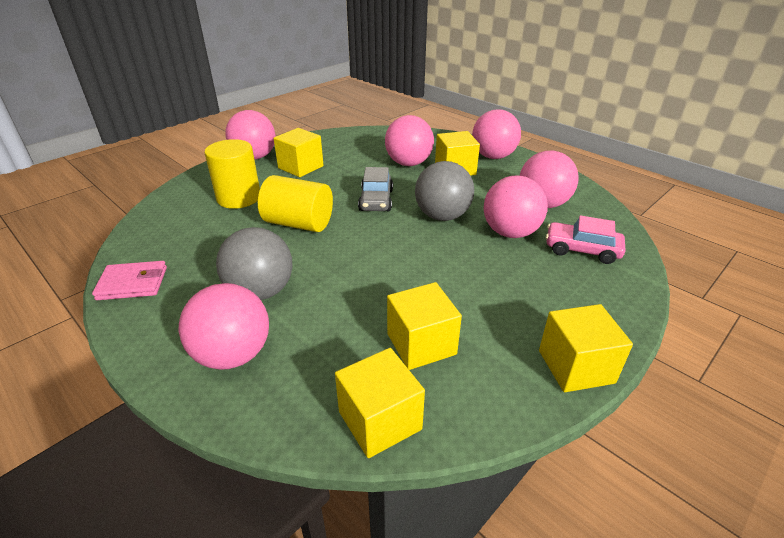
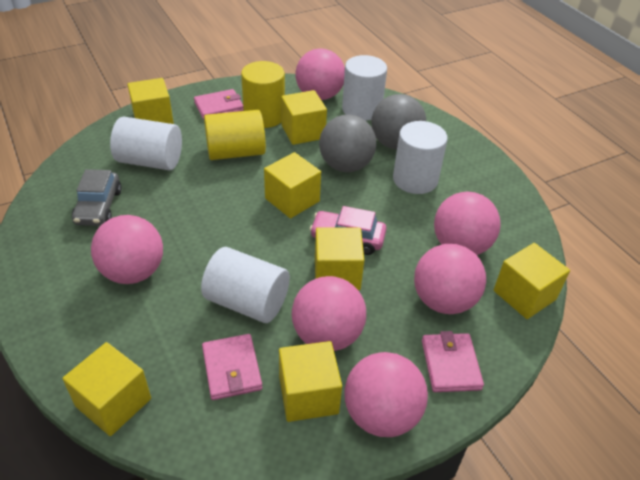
pink wallet: 1 -> 3
white cylinder: 0 -> 4
yellow cube: 5 -> 7

